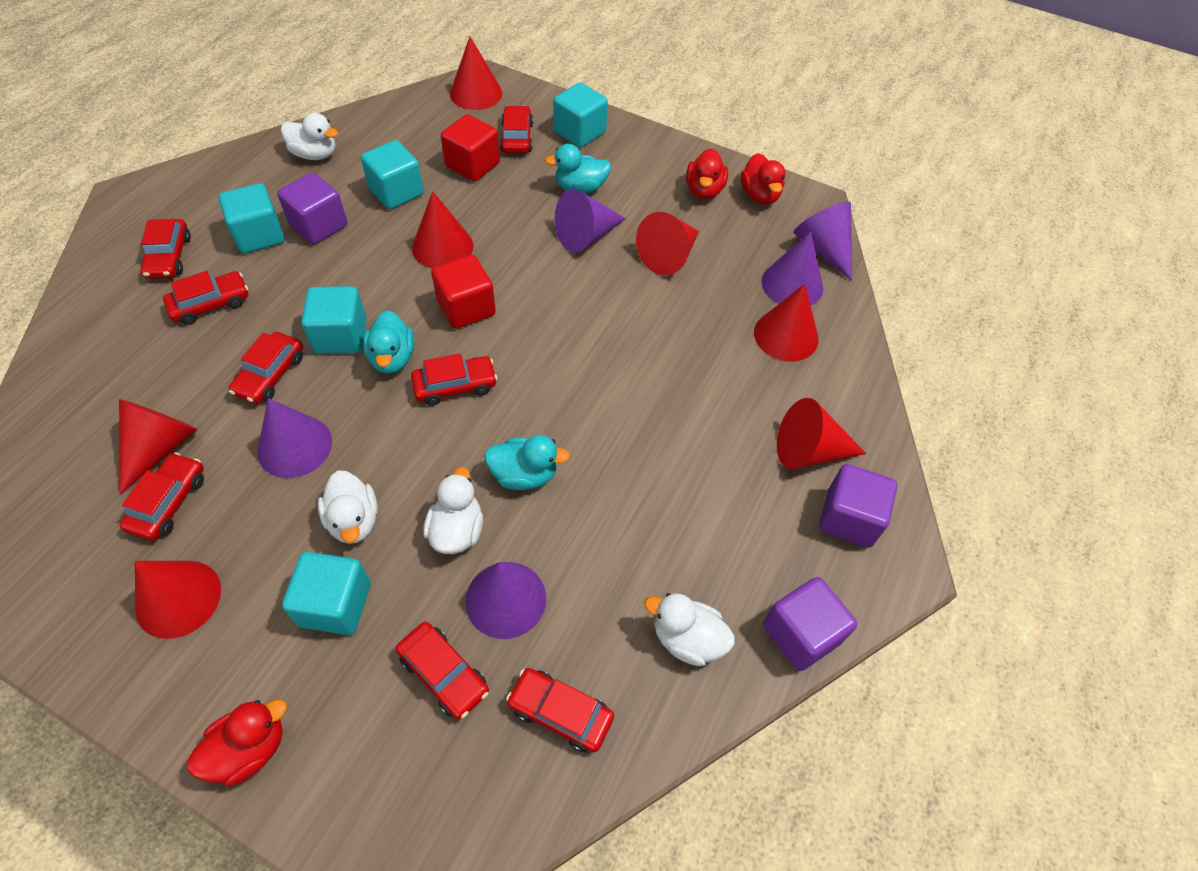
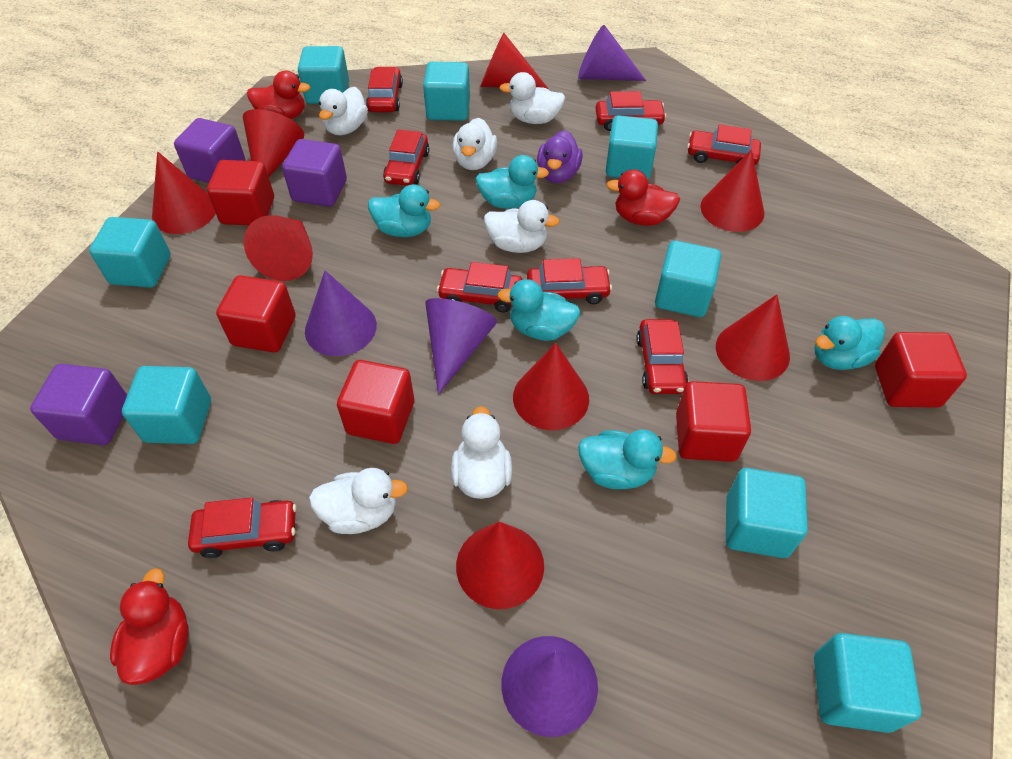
purple cone: 5 -> 4
purple duck: 0 -> 1
red cone: 7 -> 8
red cube: 2 -> 5
turquoise cube: 5 -> 8
turquoise duck: 3 -> 5
white duck: 4 -> 6

